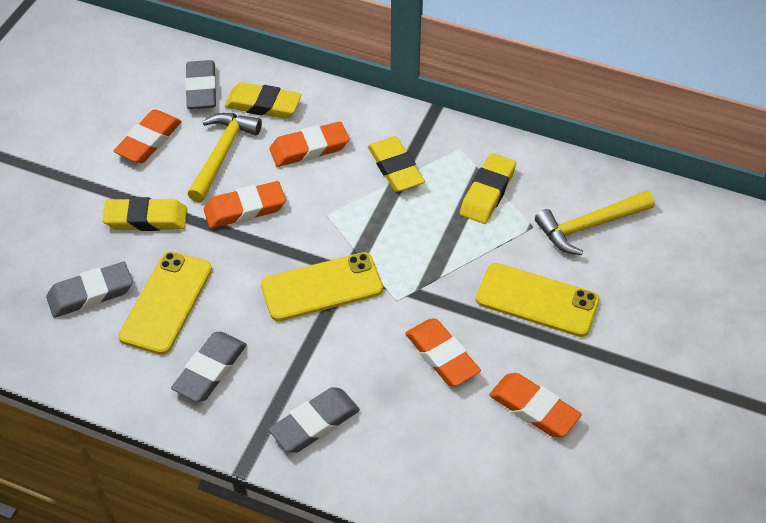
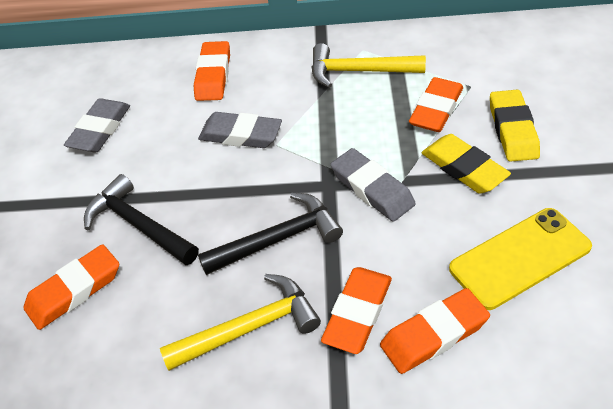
black hammer: 0 -> 2
grey eraser: 4 -> 3
yellow eraser: 4 -> 2
yellow phone: 3 -> 1

